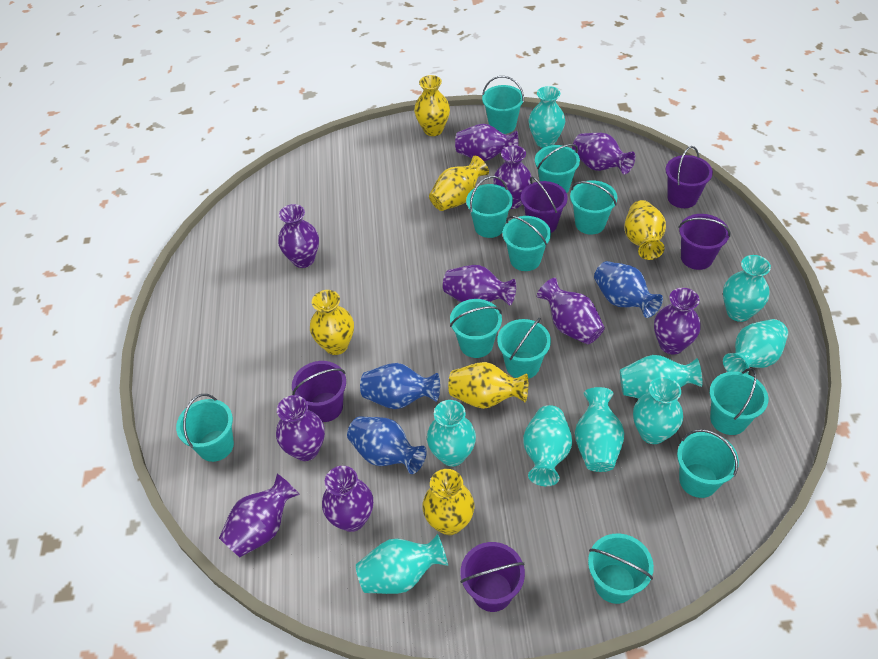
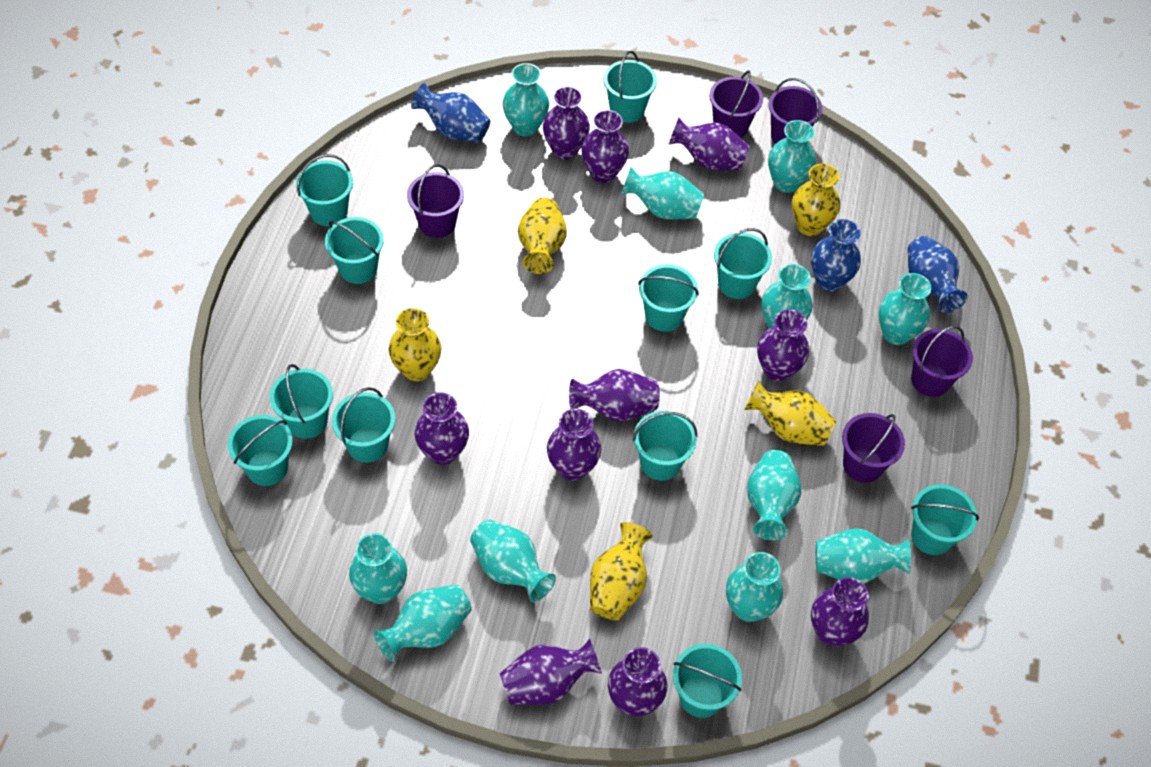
turquoise vase: 9 -> 11
yellow vase: 6 -> 5

